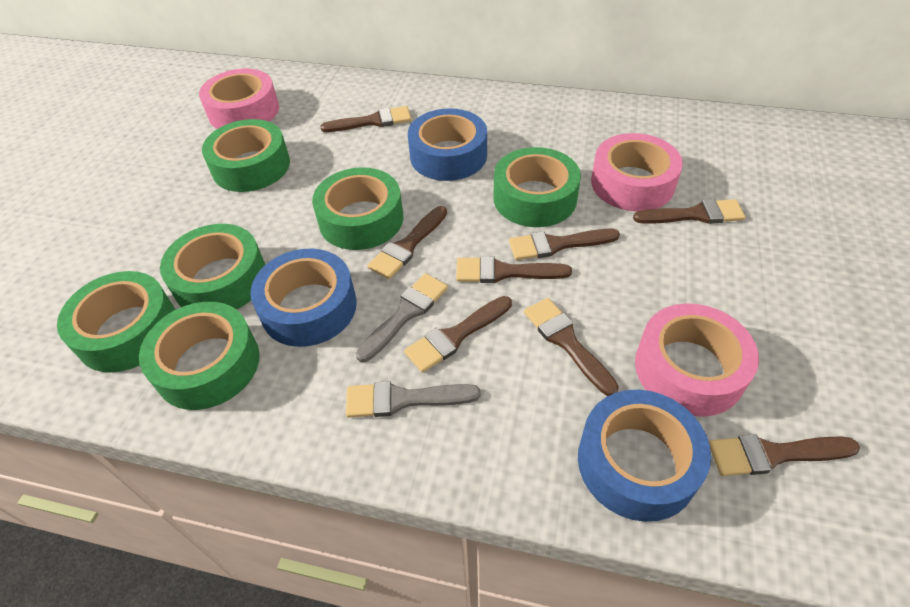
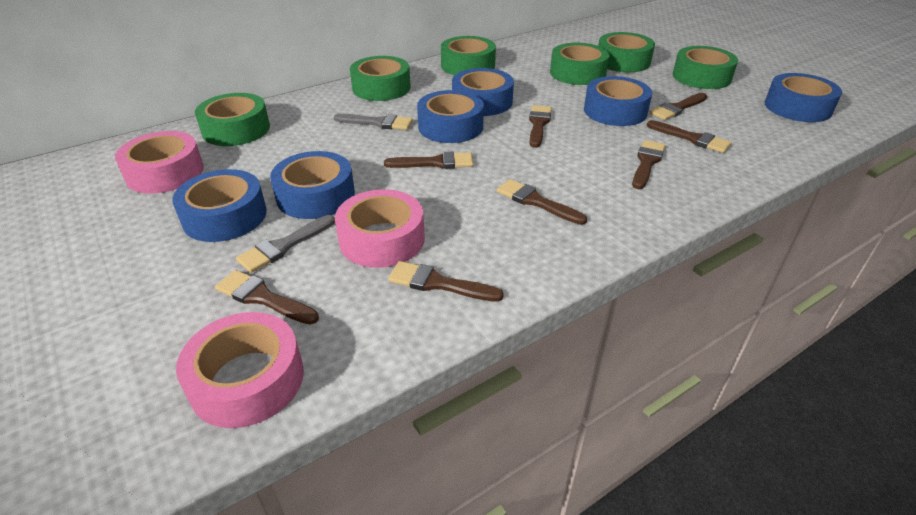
blue tape: 3 -> 6

